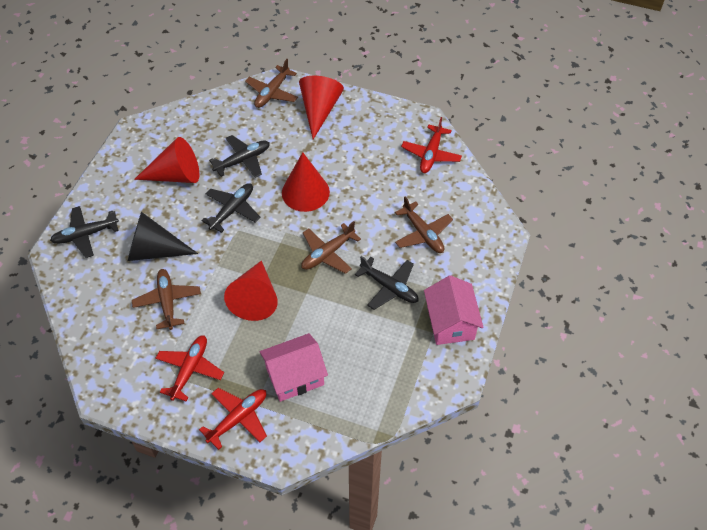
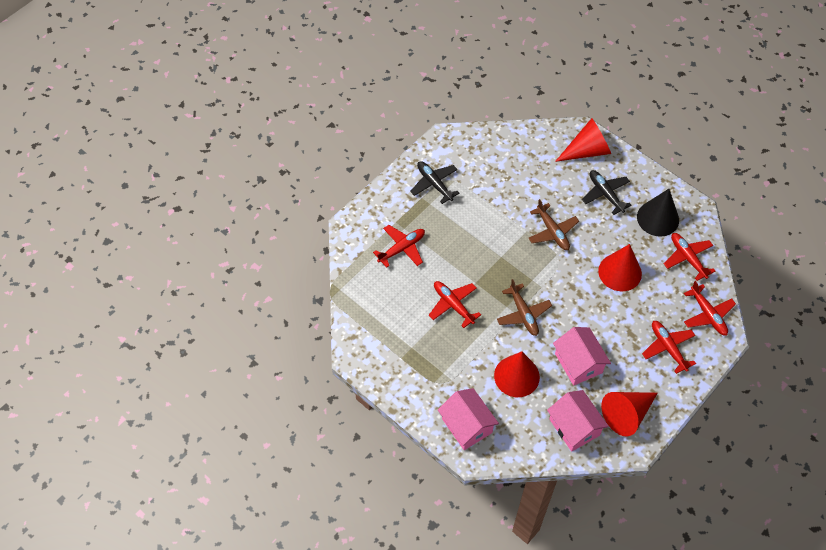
black plane: 4 -> 2
brown plane: 4 -> 2
pink house: 2 -> 3
red plane: 3 -> 5

